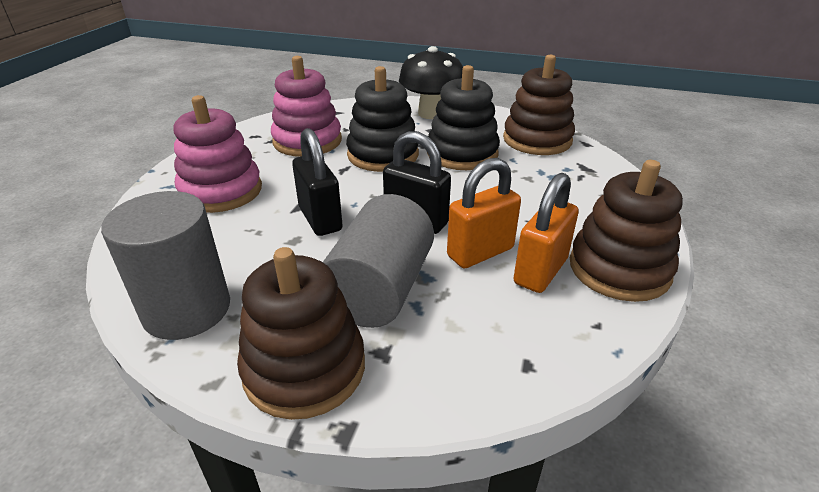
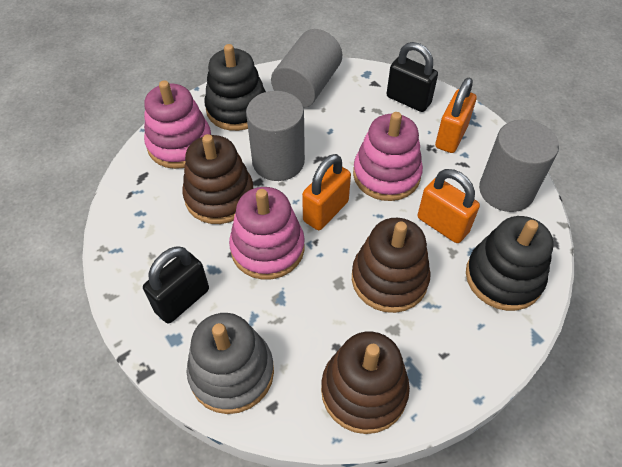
black mushroom: 1 -> 0
grey cylinder: 2 -> 3
grey stacking toy: 0 -> 1
orange padlock: 2 -> 3
pink stacking toy: 2 -> 3

